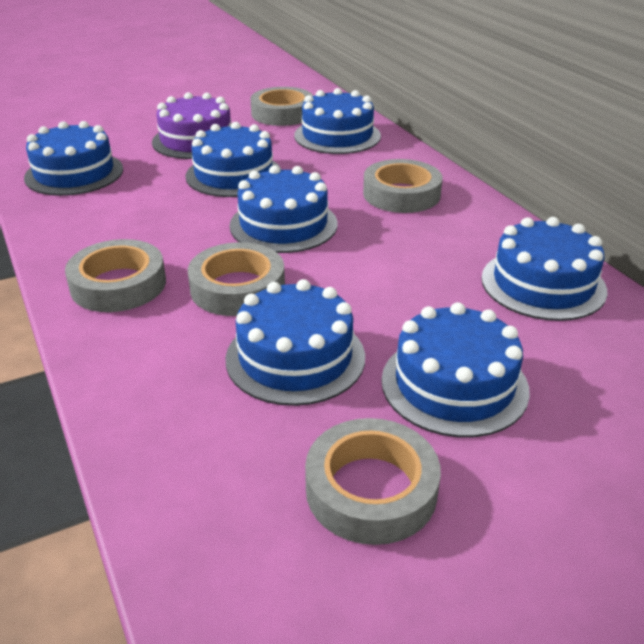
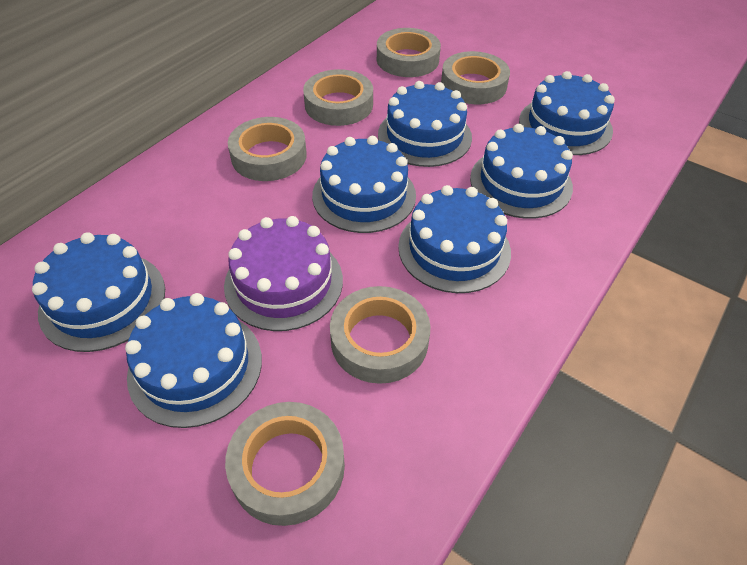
grey tape: 5 -> 6

